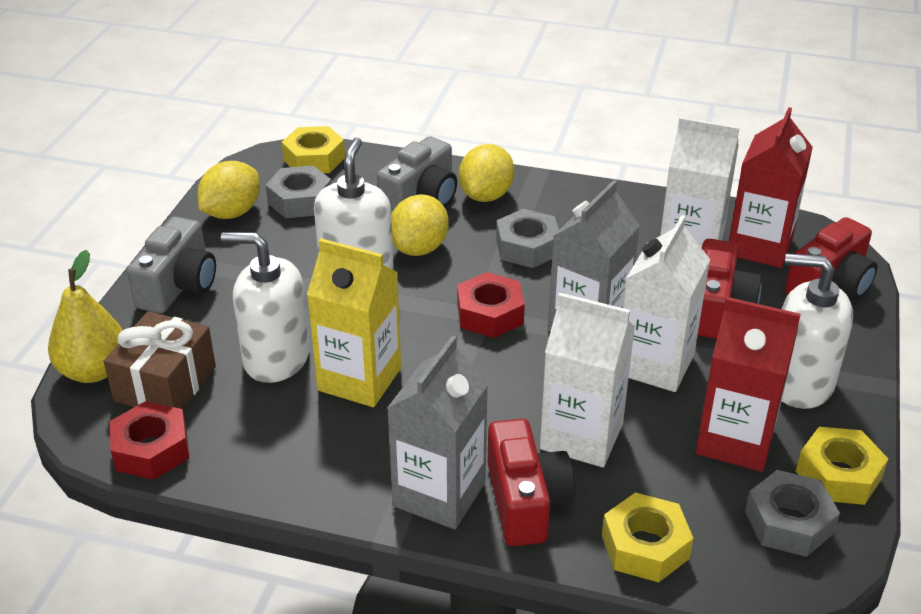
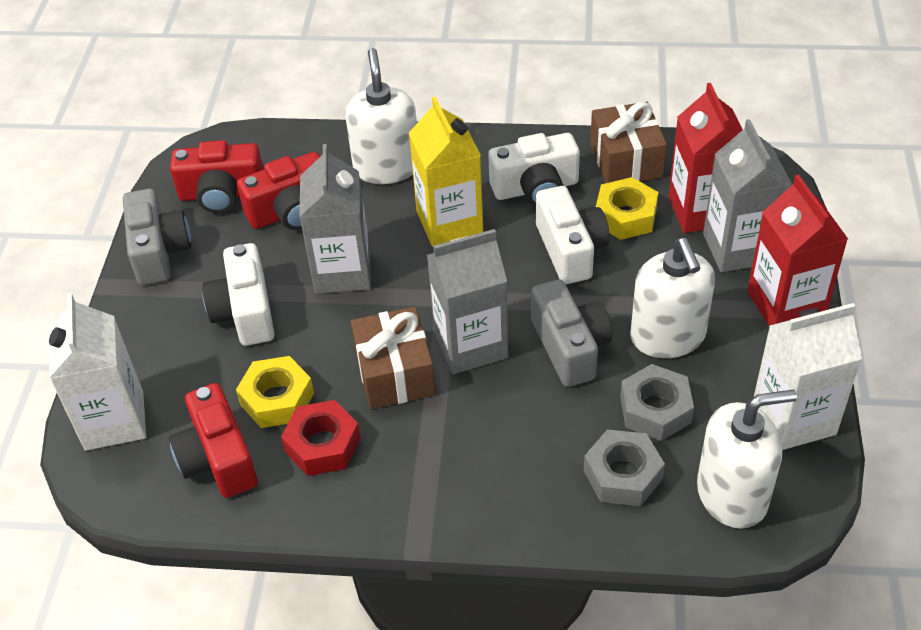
brown gift: 1 -> 2
grey carton: 2 -> 3
grey nut: 3 -> 2
red nut: 2 -> 1
white camera: 0 -> 3
white carton: 3 -> 2
yellow lemon: 3 -> 0
yellow nut: 3 -> 2
yellow pear: 1 -> 0

